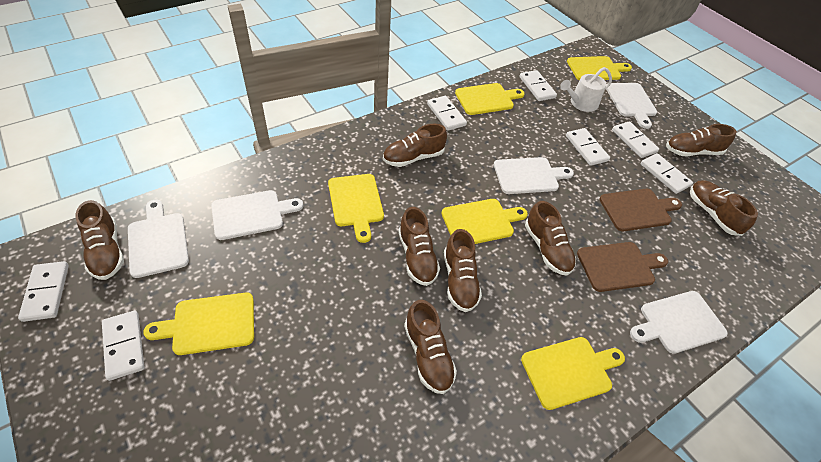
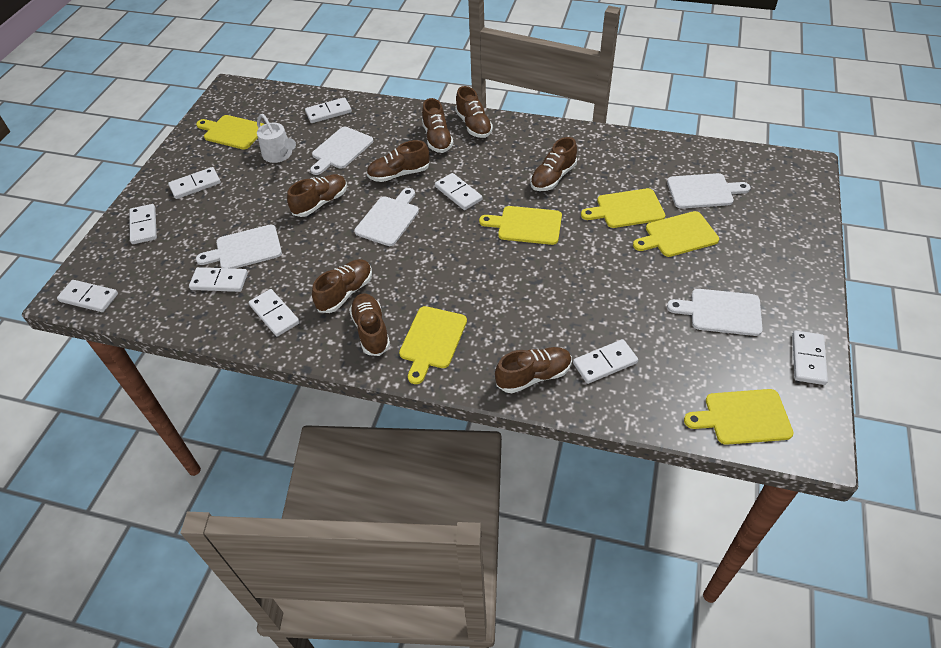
brown cutting board: 2 -> 0
white domino: 7 -> 9

